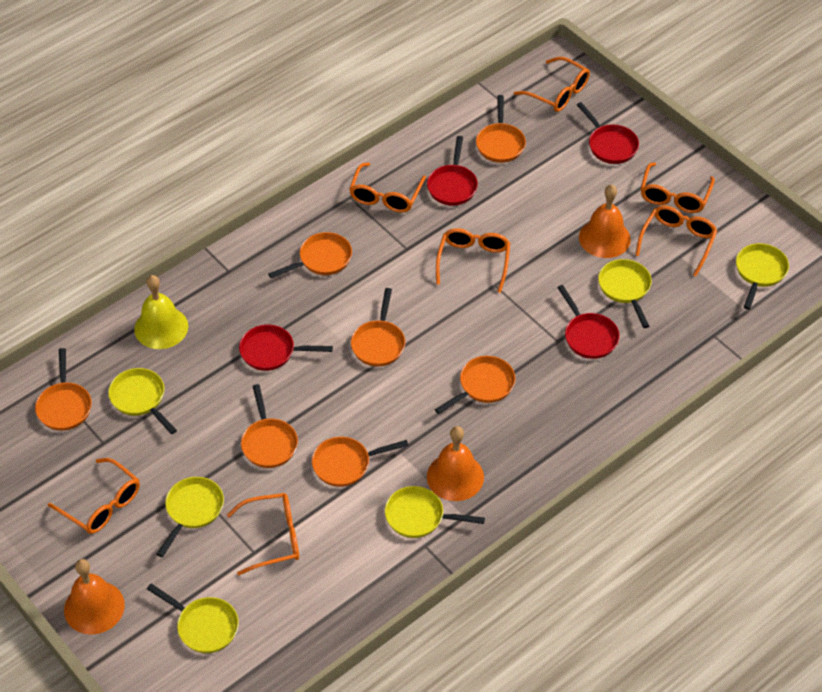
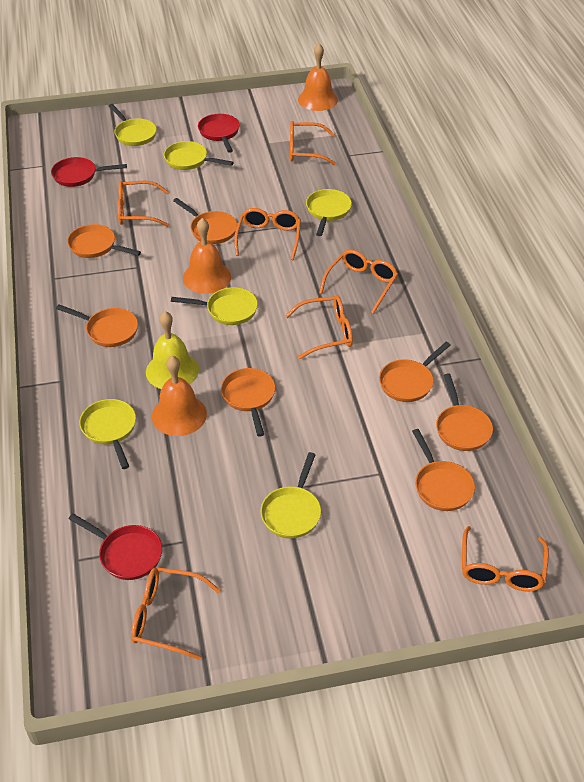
red pan: 4 -> 3

